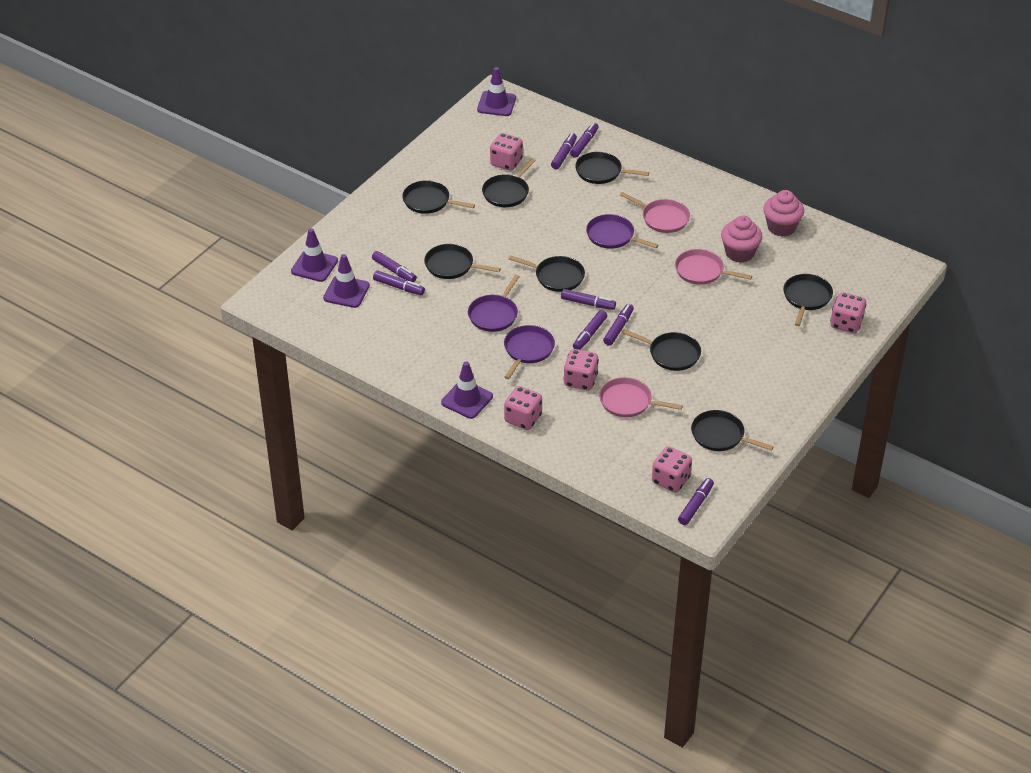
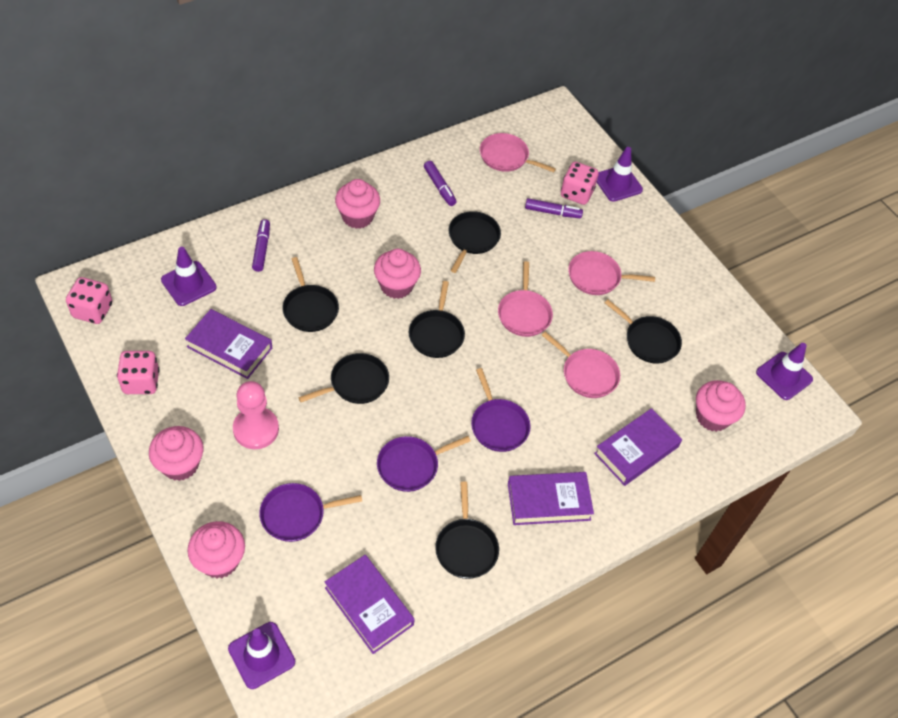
black pan: 8 -> 6
pink cupcake: 2 -> 5
pink dice: 5 -> 3
pink pan: 3 -> 4
pink pawn: 0 -> 1
purple book: 0 -> 4
purple marker: 8 -> 3

